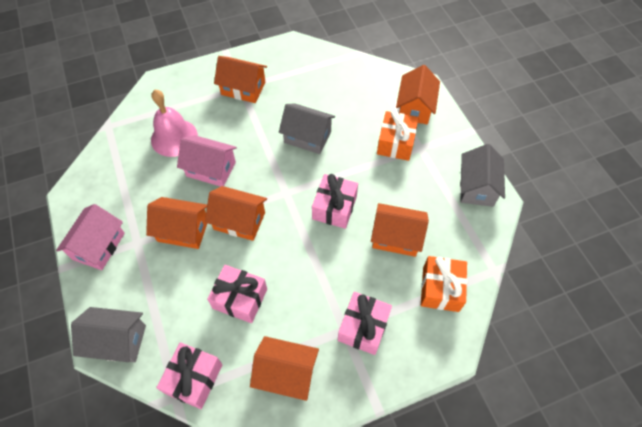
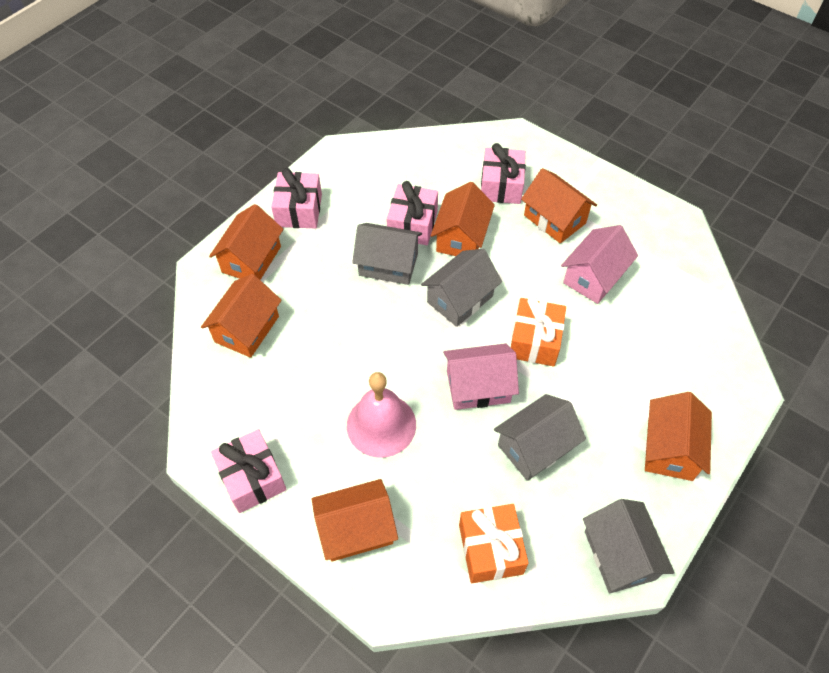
grey house: 3 -> 4

